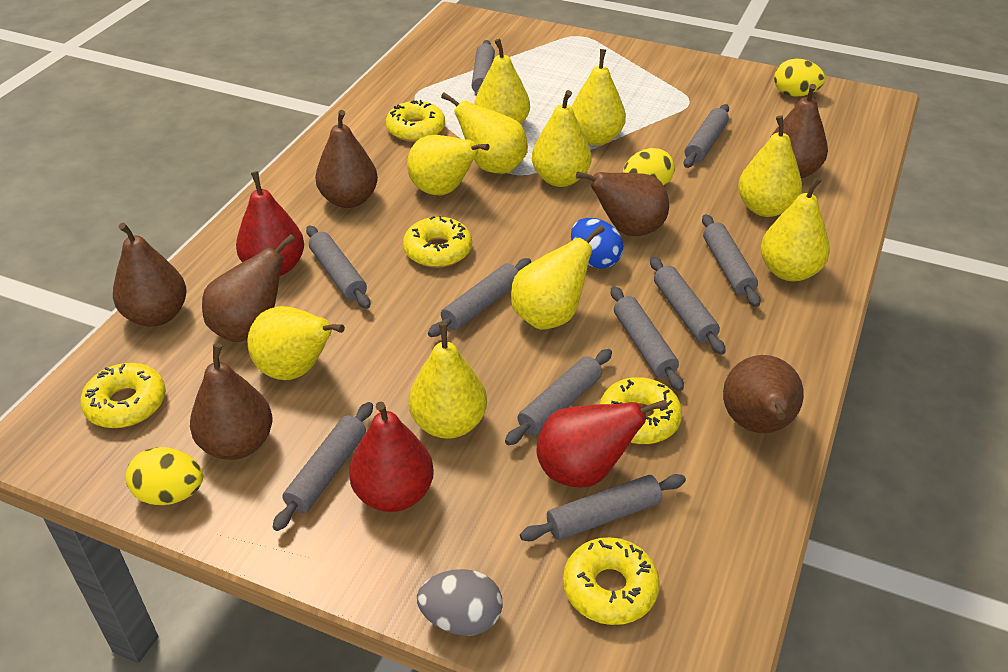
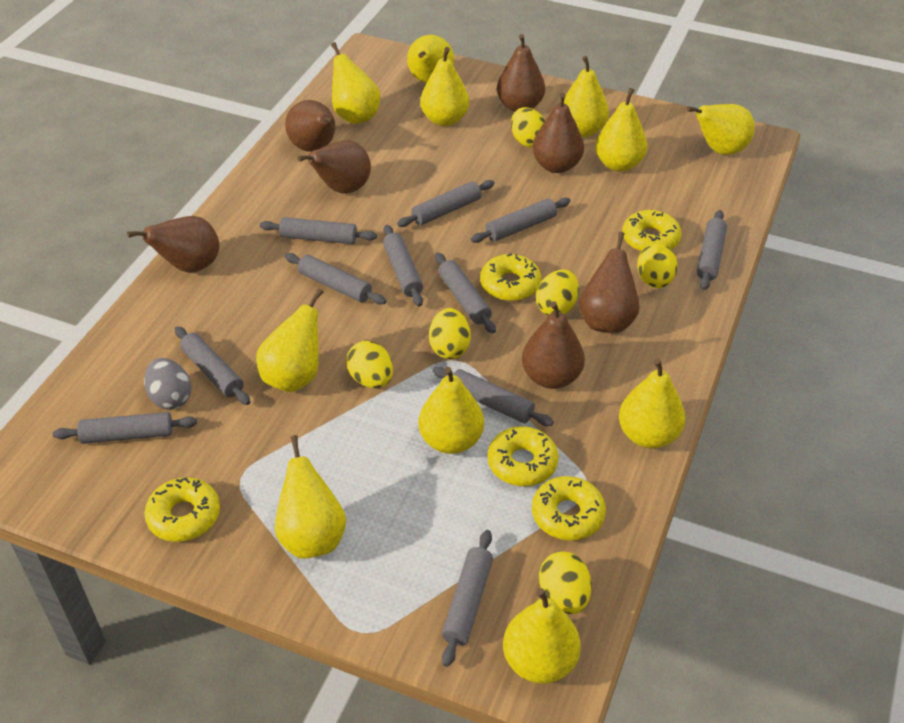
blue egg: 1 -> 0
grey rolling pin: 10 -> 11
red pear: 3 -> 0
yellow egg: 3 -> 6
yellow pear: 10 -> 11

